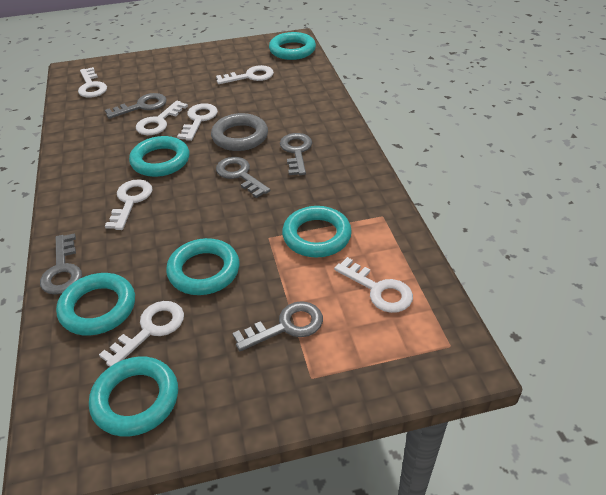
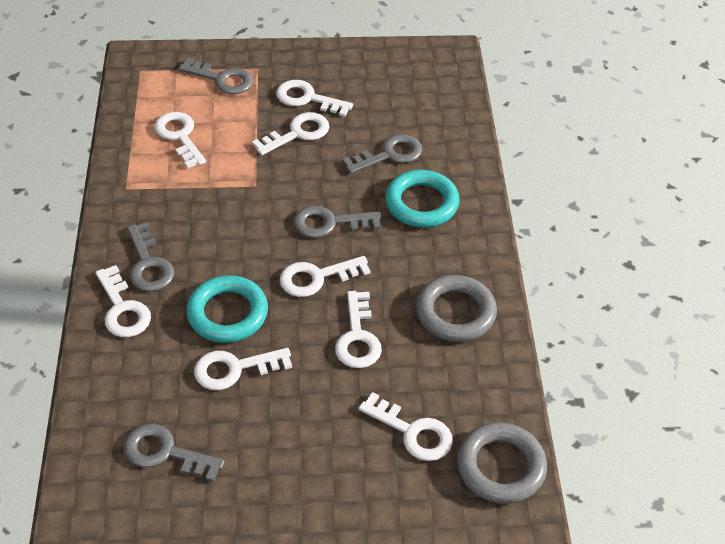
grey ring: 1 -> 2
turquoise ring: 6 -> 2
white key: 7 -> 8

